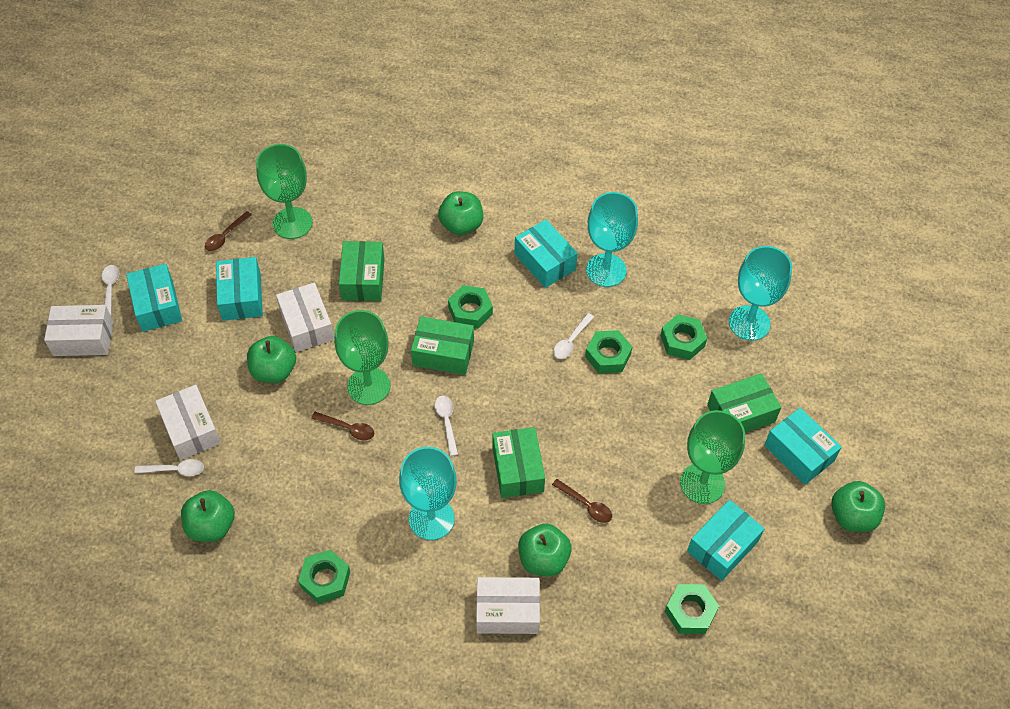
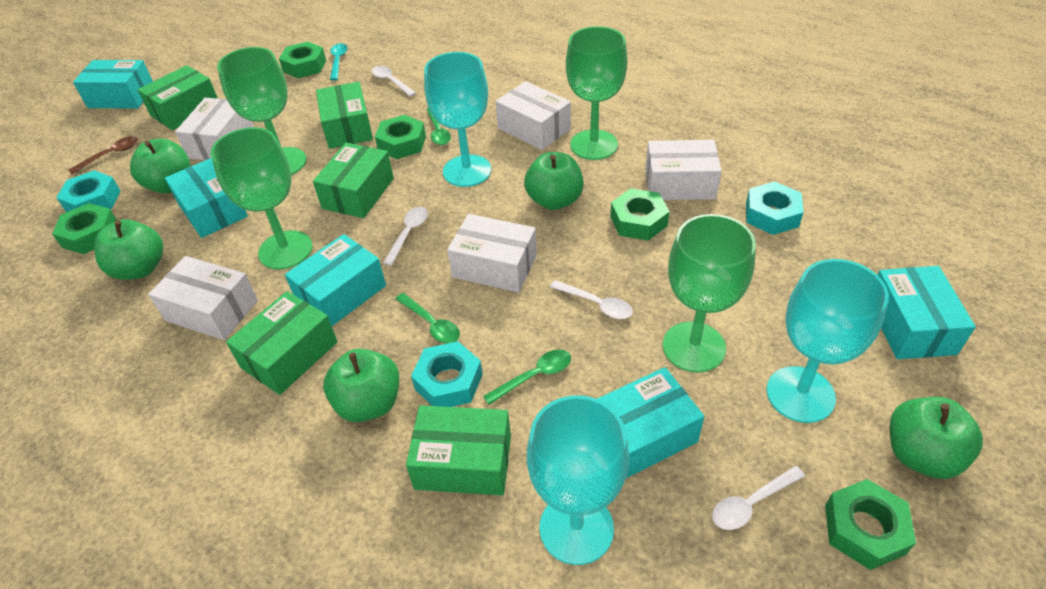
brown spoon: 3 -> 1
green box: 4 -> 5
green goblet: 3 -> 4
green spoon: 0 -> 3
turquoise nut: 0 -> 3
turquoise spoon: 0 -> 1
white box: 4 -> 5

